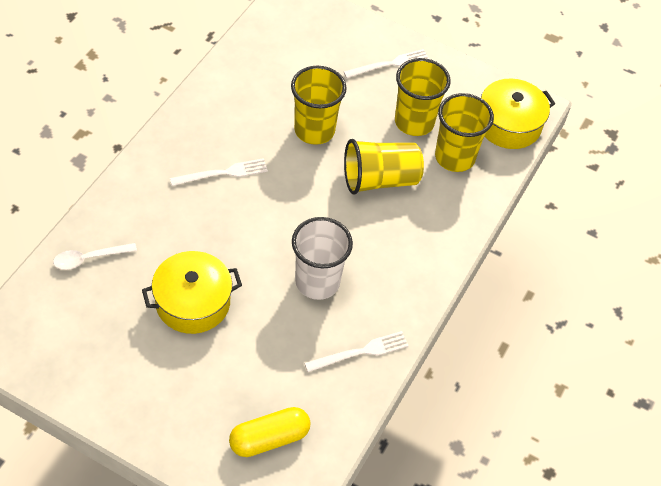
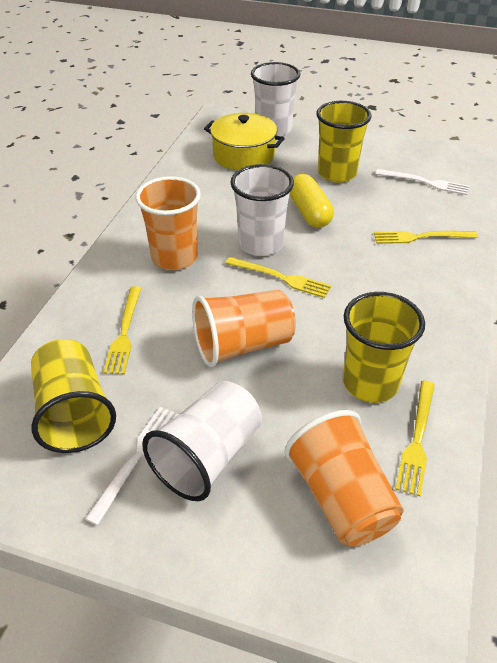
orange cup: 0 -> 3
white cup: 1 -> 3
white fork: 3 -> 2
white spoon: 1 -> 0
yellow cup: 4 -> 3
yellow fork: 0 -> 4
yellow pot: 2 -> 1

